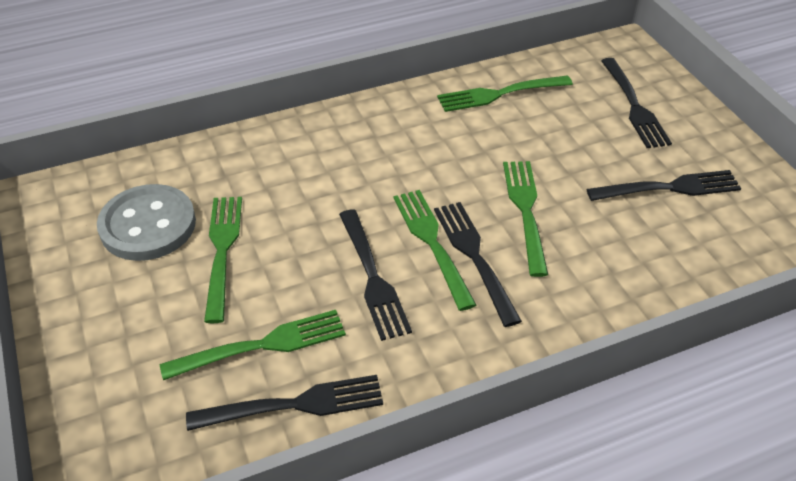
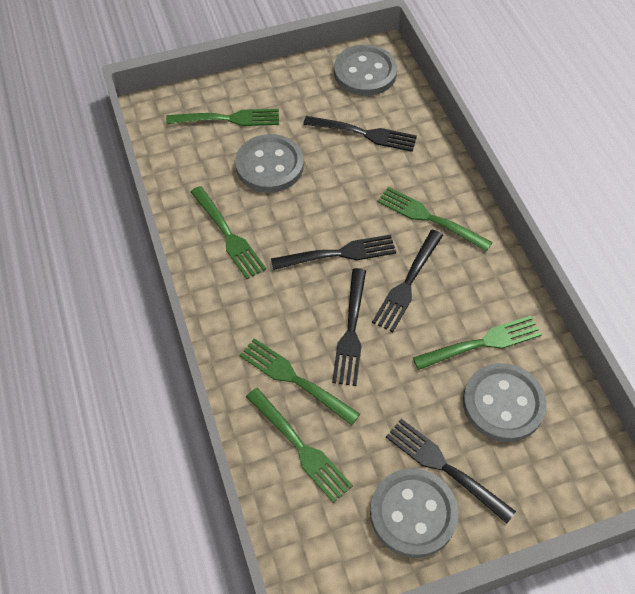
green fork: 5 -> 6
grey button: 1 -> 4

